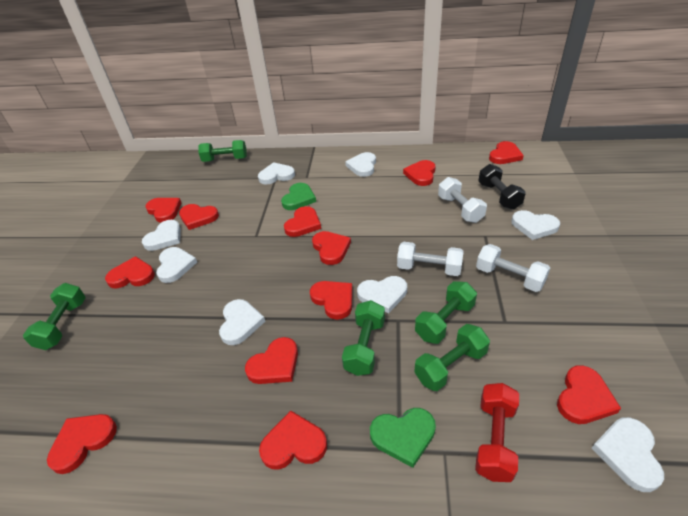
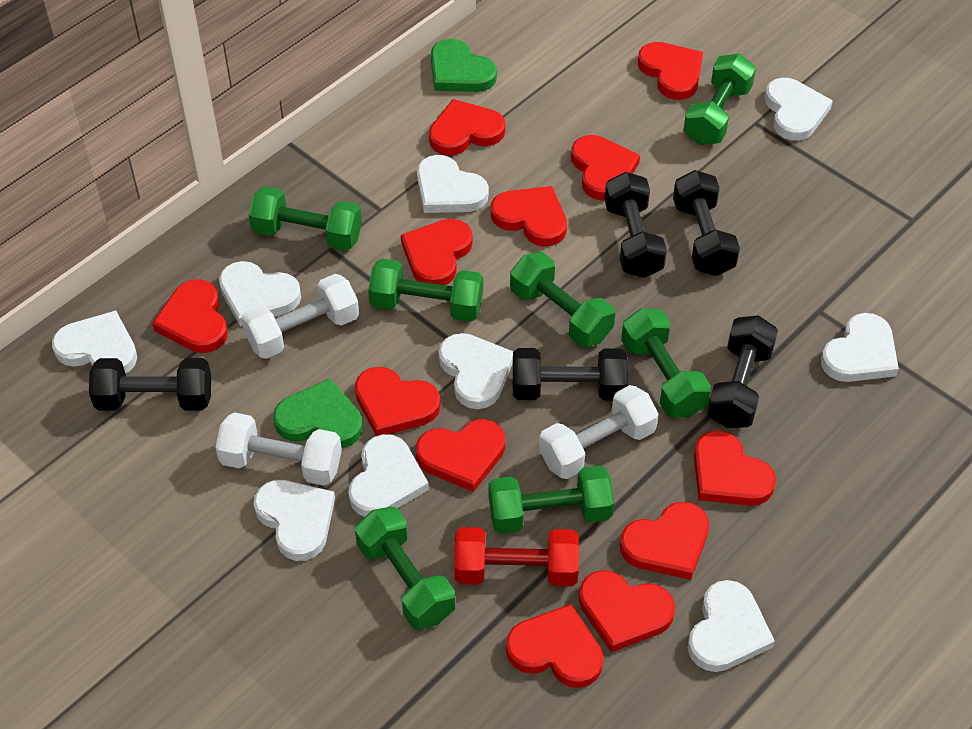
black dumbbell: 1 -> 5
green dumbbell: 5 -> 7
white heart: 8 -> 9

